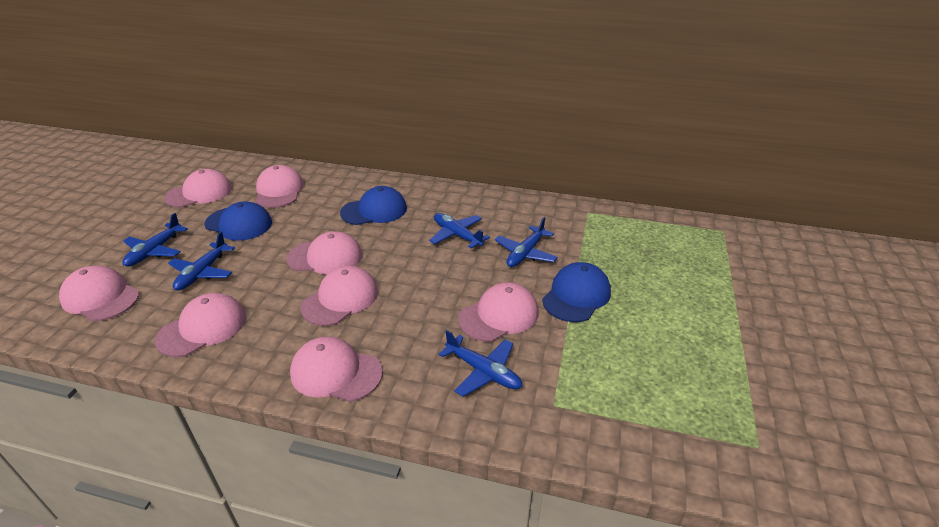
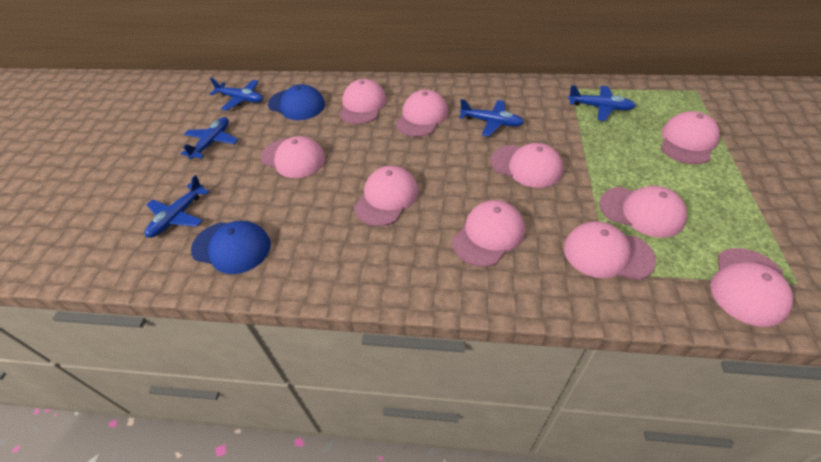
blue cap: 3 -> 2
pink cap: 8 -> 10

